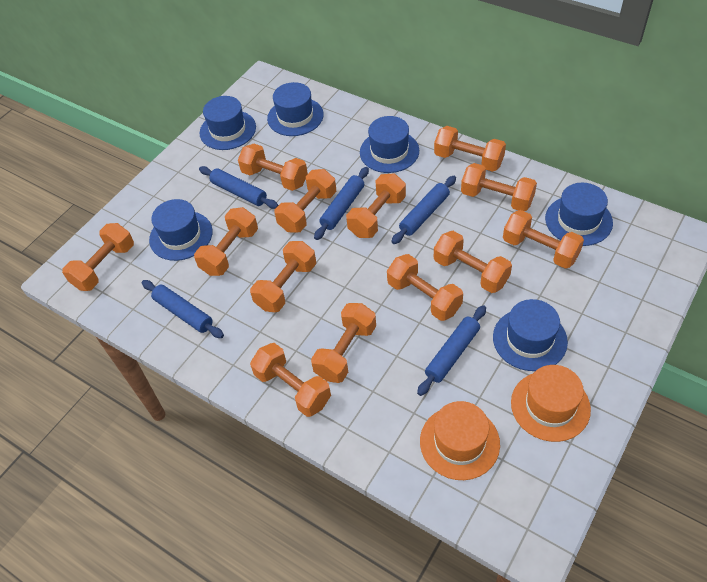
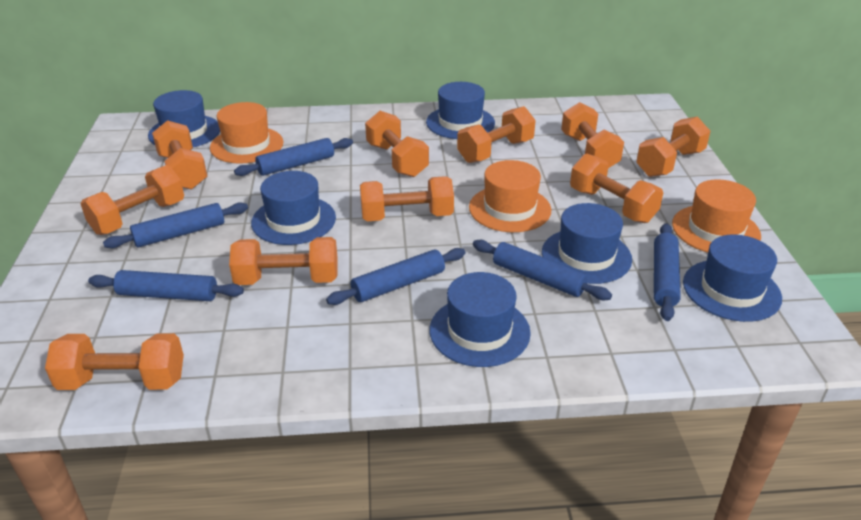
blue rolling pin: 5 -> 6
orange dumbbell: 13 -> 10
orange hat: 2 -> 3

